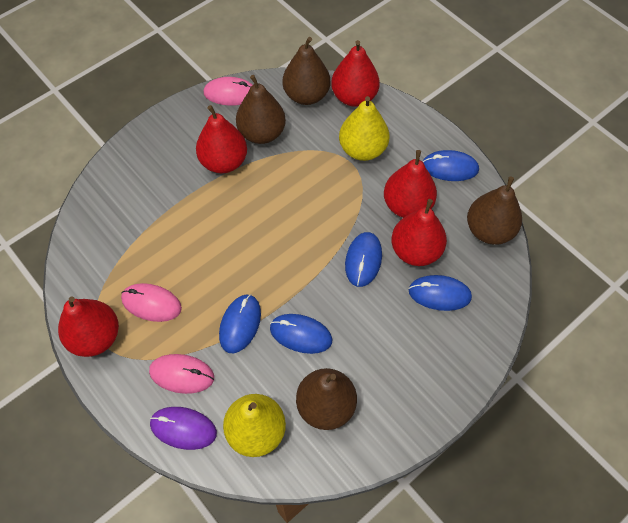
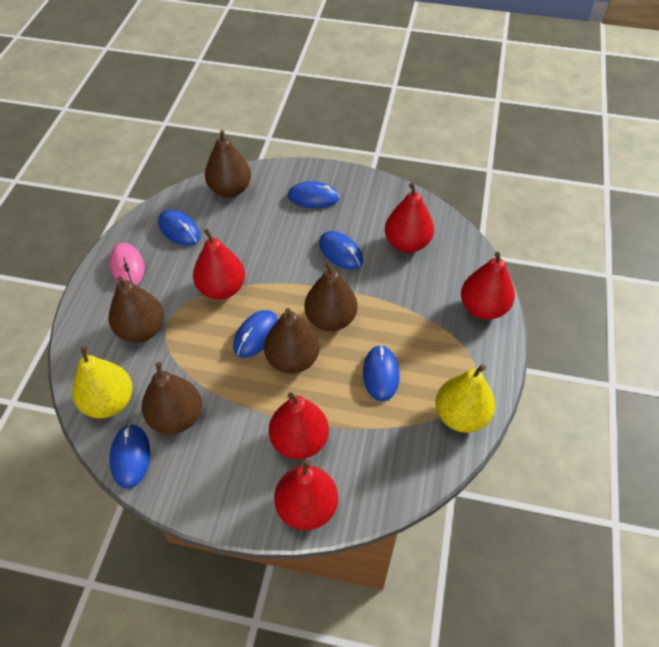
blue mouse: 5 -> 6
brown pear: 4 -> 5
pink mouse: 3 -> 1
purple mouse: 1 -> 0

